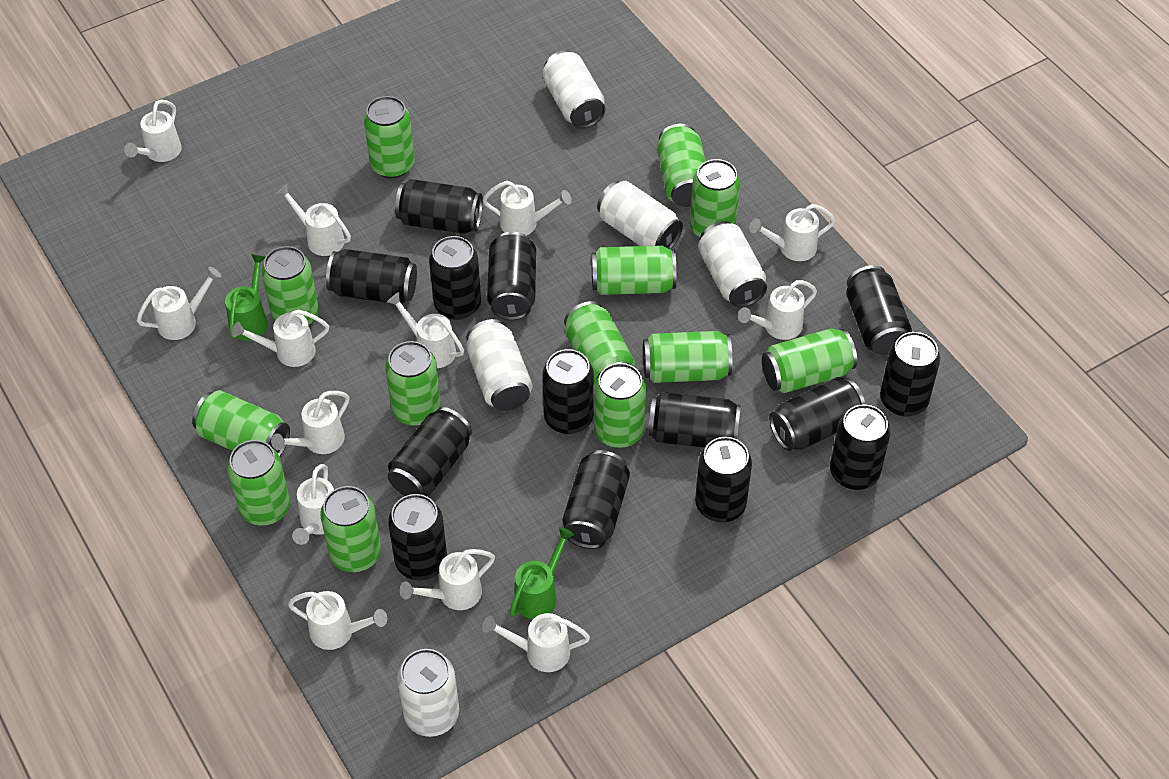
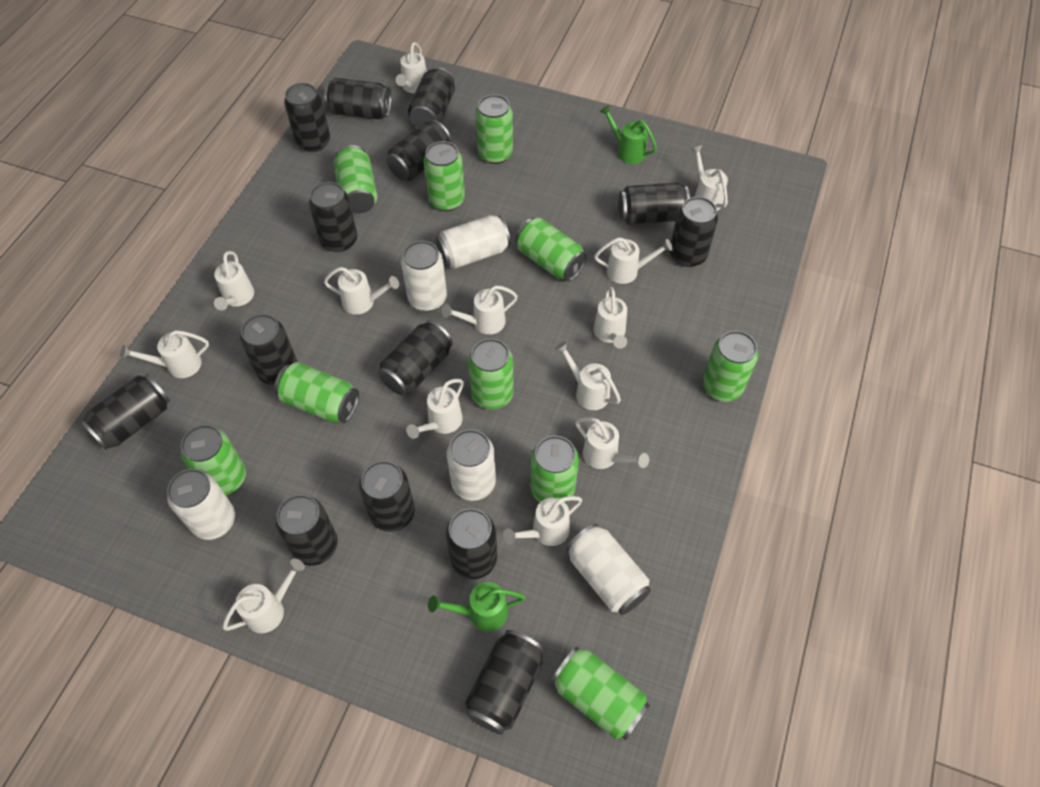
green can: 13 -> 10

